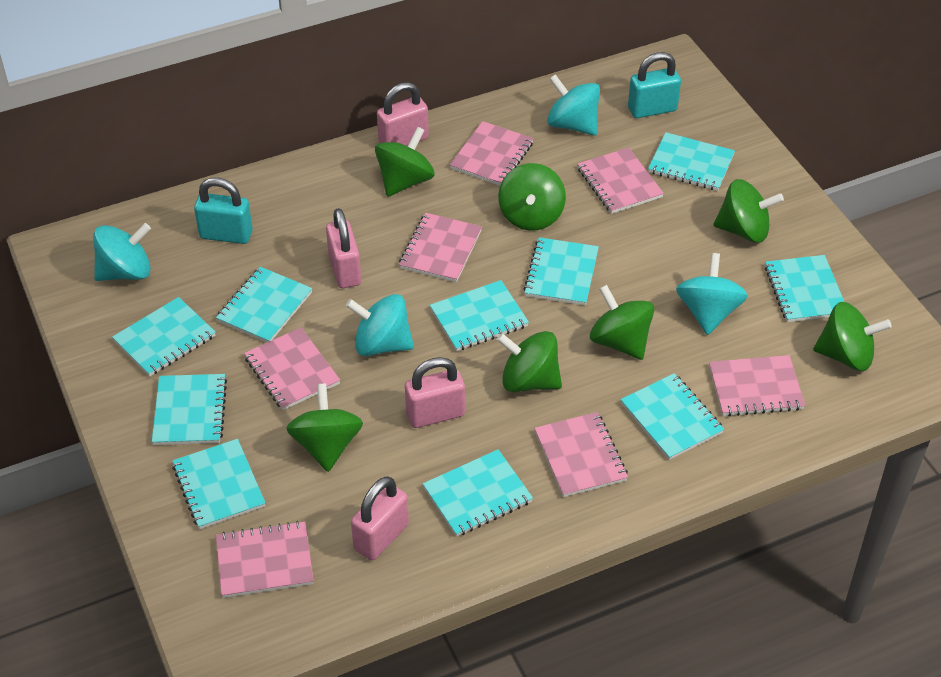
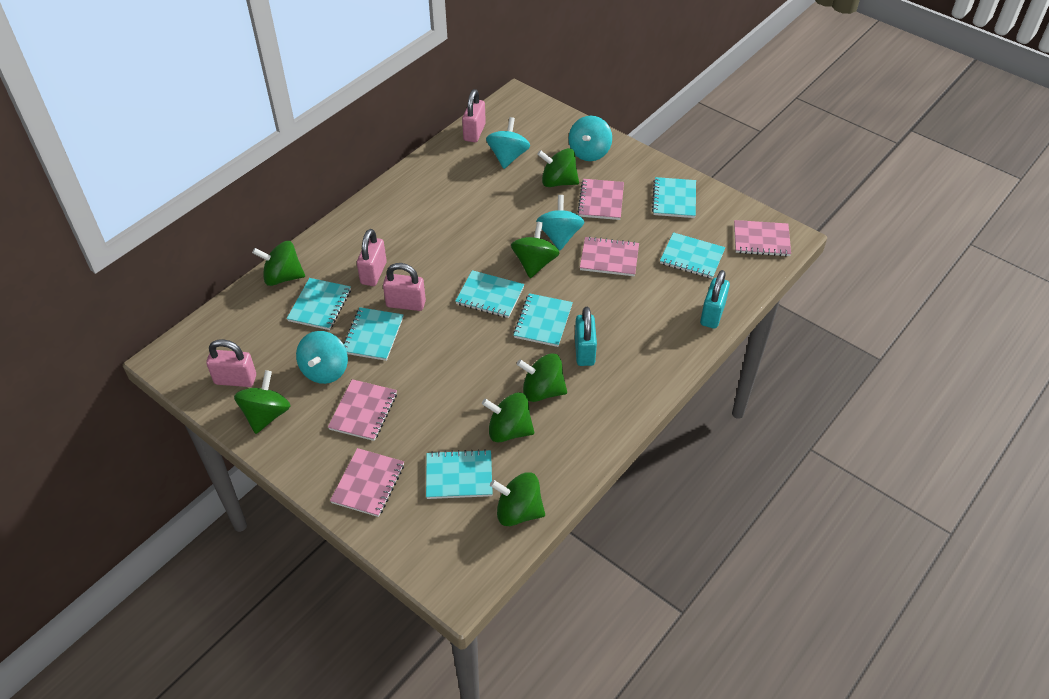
pink notebook: 7 -> 5
turquoise notebook: 10 -> 7

